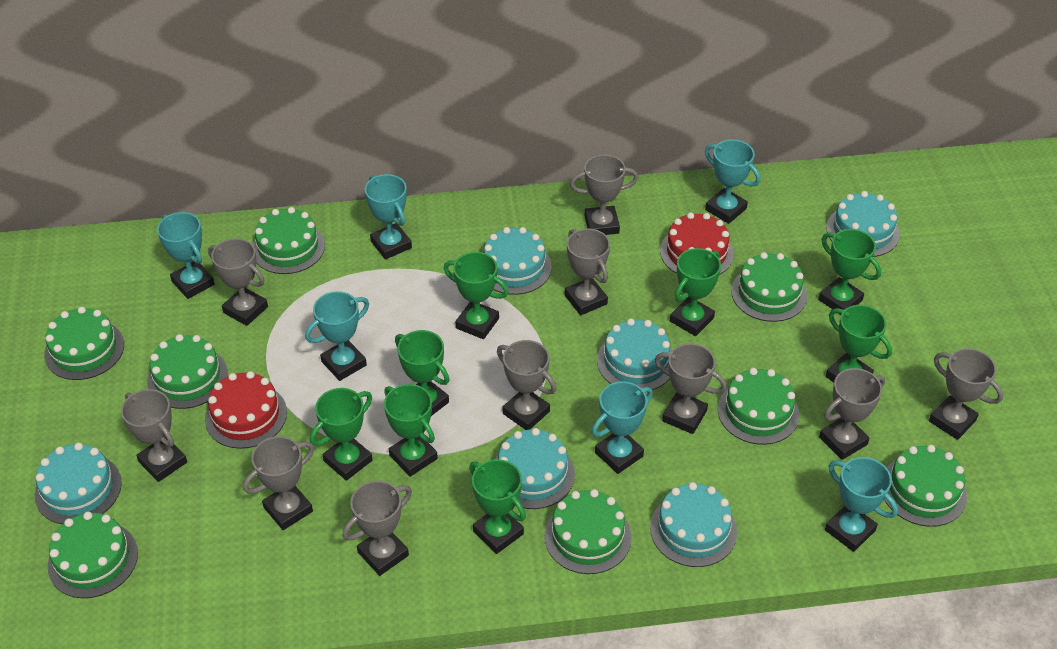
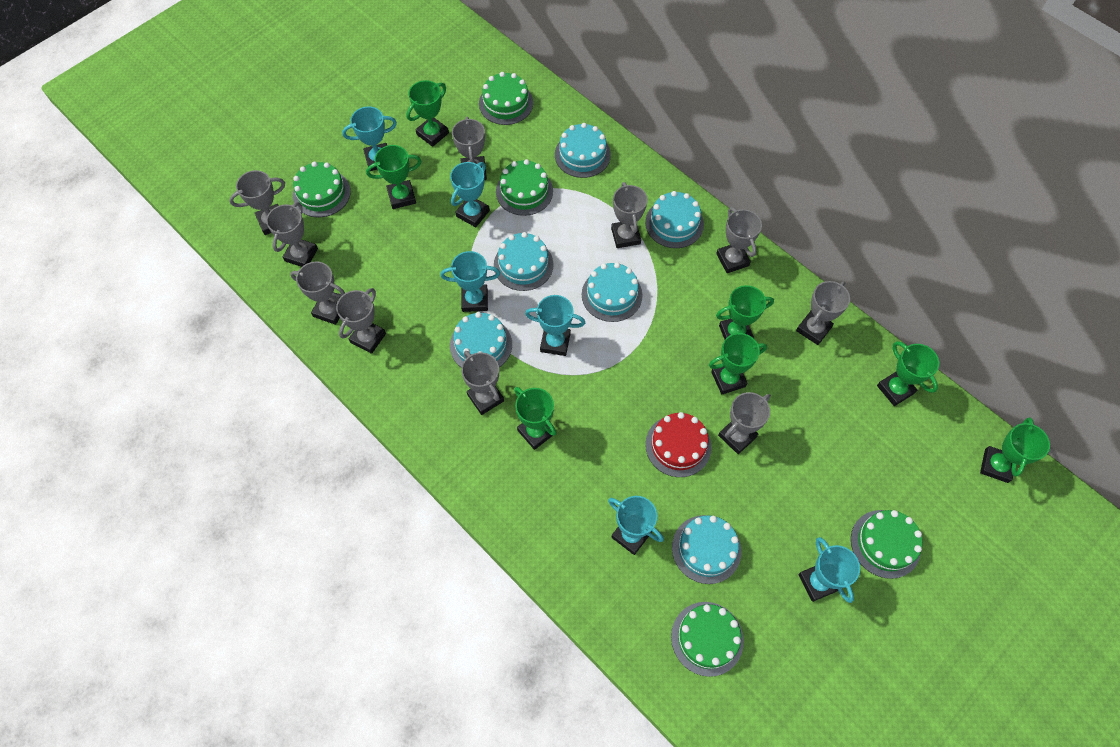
green cake: 8 -> 5
green trophy: 8 -> 7
red cake: 2 -> 1

